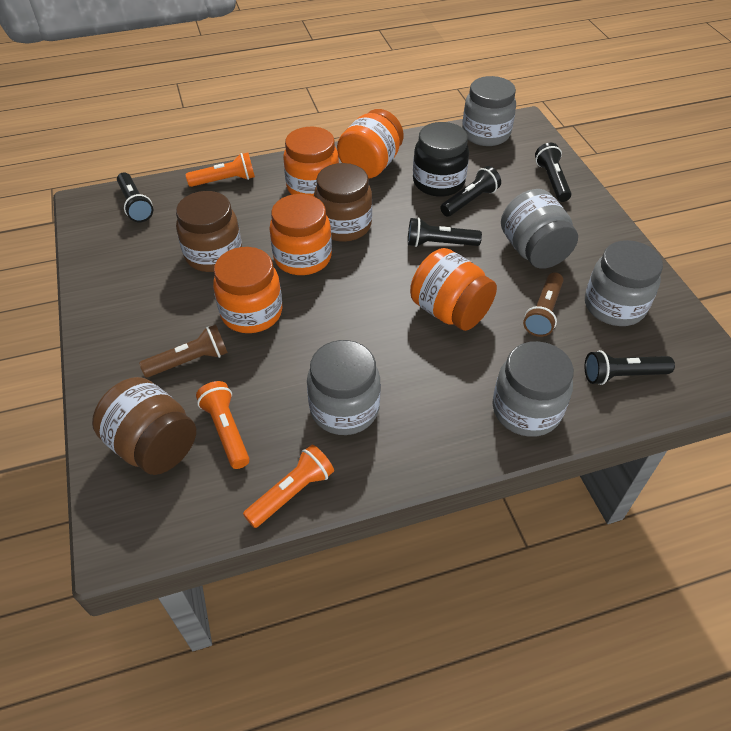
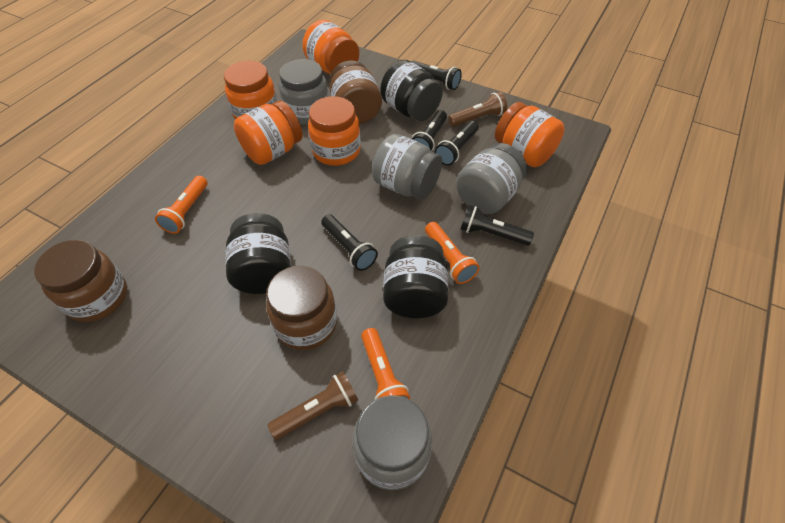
black jar: 1 -> 3
grey jar: 5 -> 4

